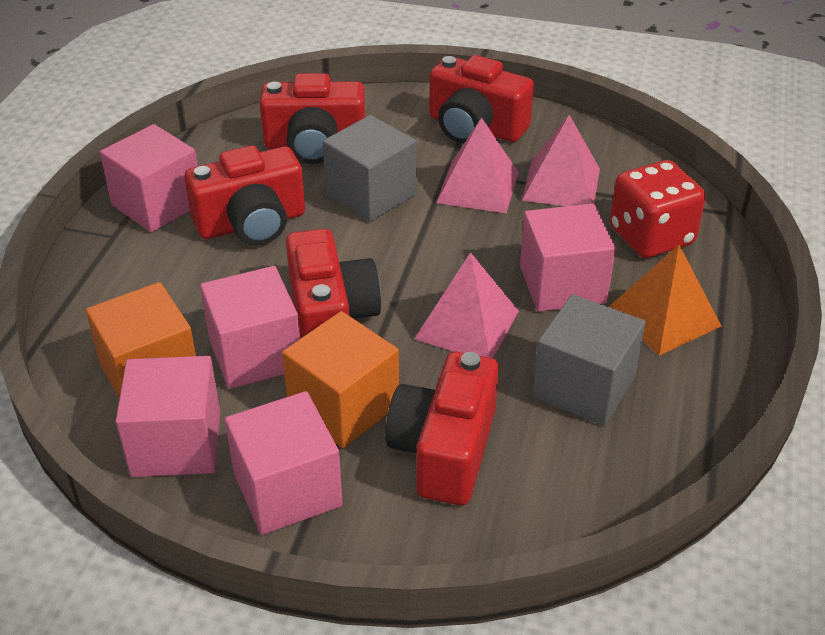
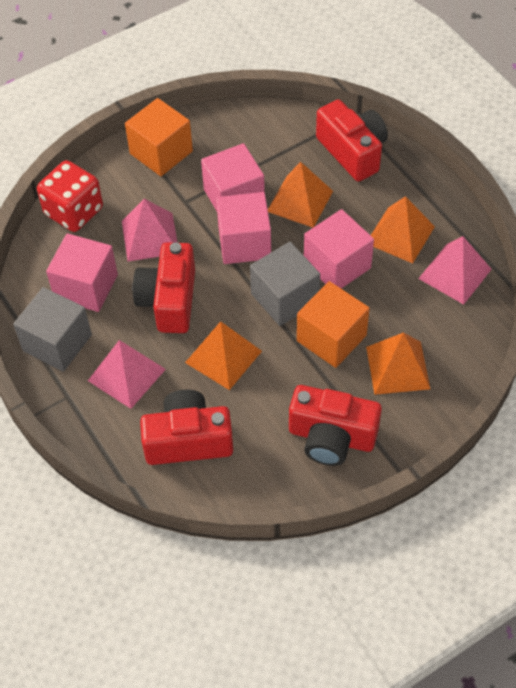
orange pyramid: 1 -> 4
pink cube: 5 -> 4
red camera: 5 -> 4

